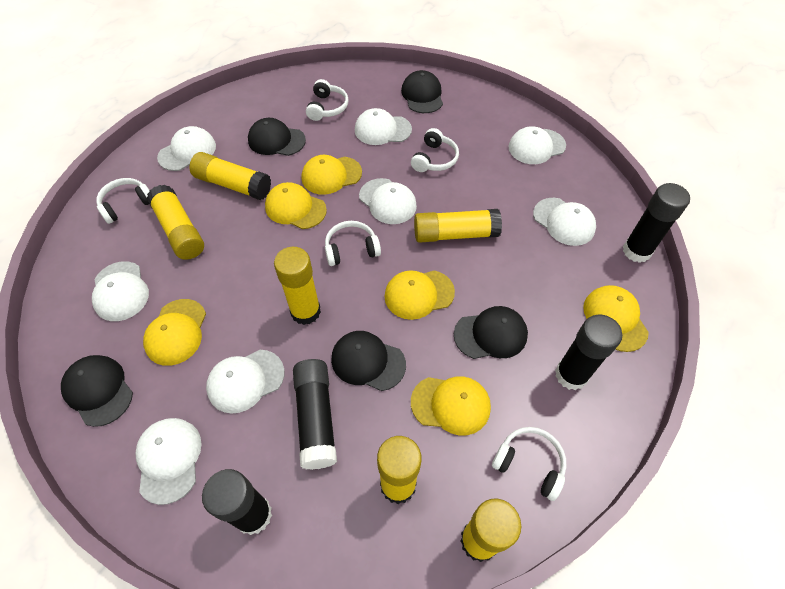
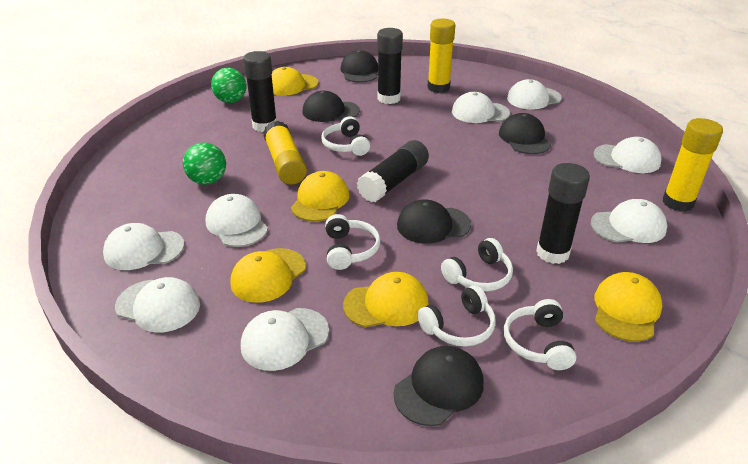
green ball: 0 -> 2
yellow cap: 6 -> 5
yellow glue stick: 6 -> 3

